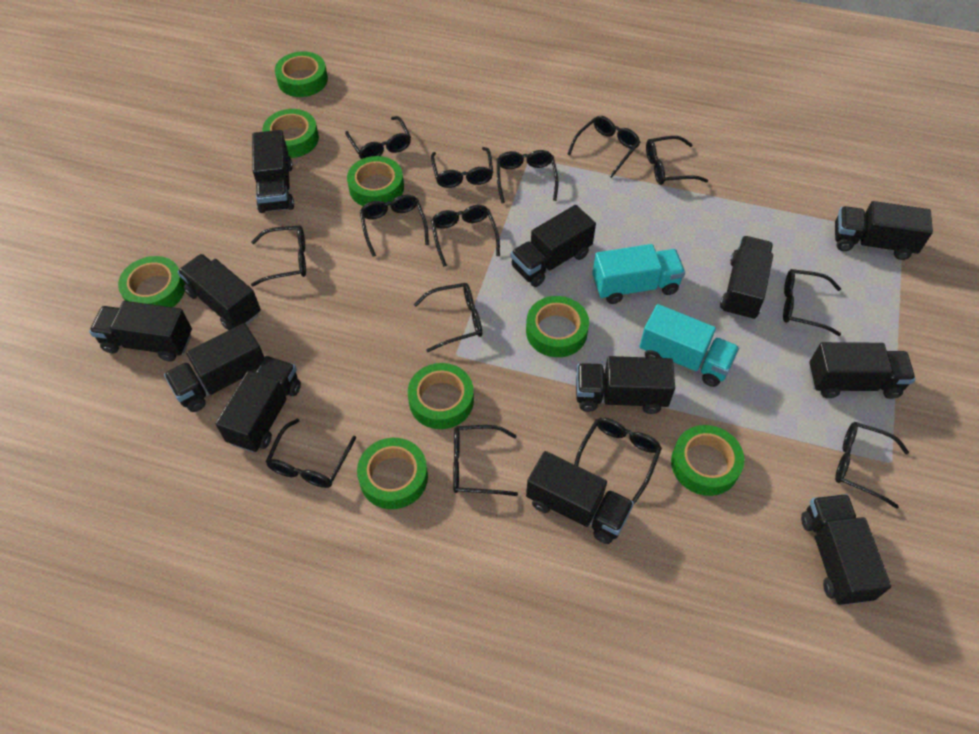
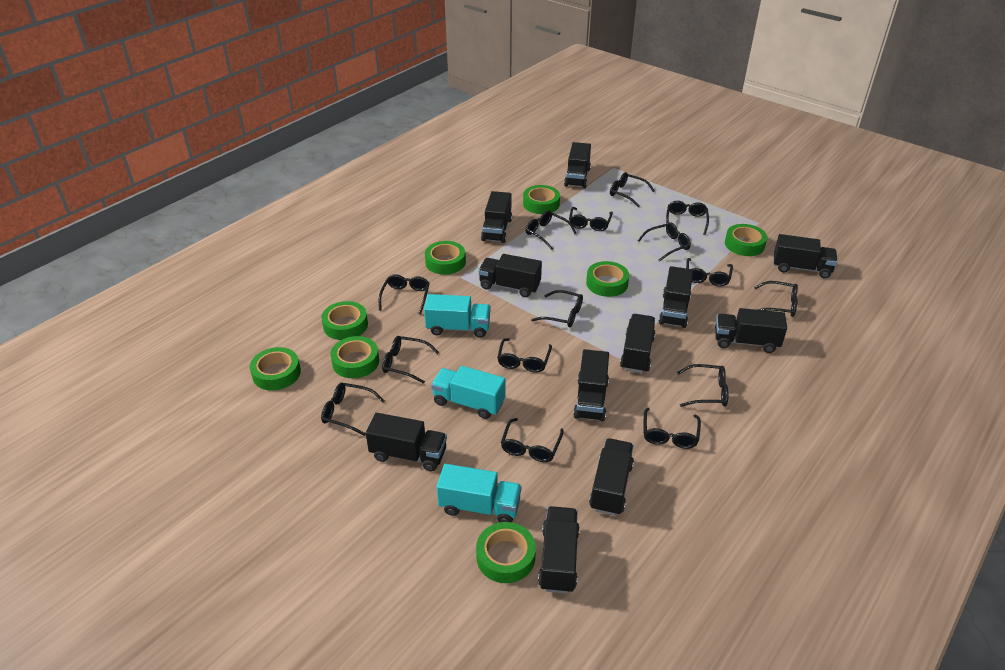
black glasses: 14 -> 15
black truck: 12 -> 11
turquoise truck: 2 -> 3

